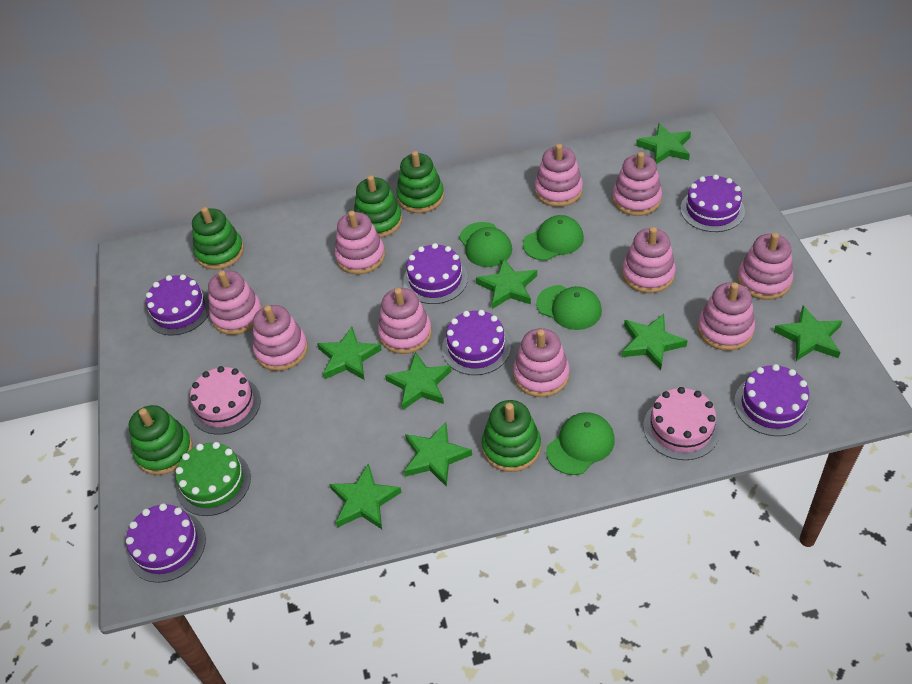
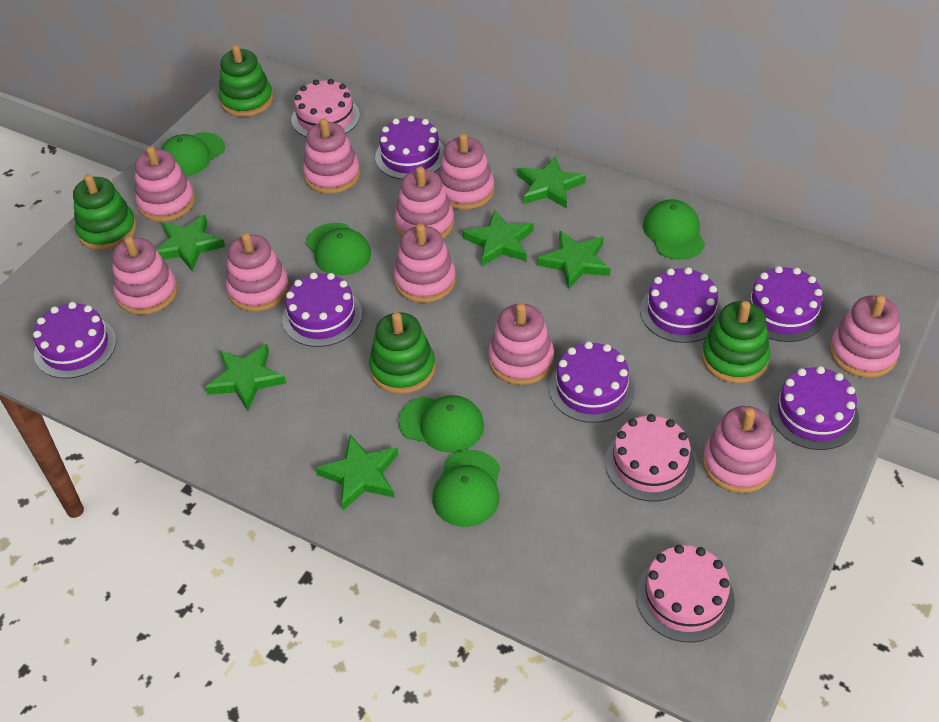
green cake: 1 -> 0
green cap: 4 -> 5
green stacking toy: 5 -> 4
green star: 8 -> 6
pink cake: 2 -> 3
purple cake: 6 -> 7

